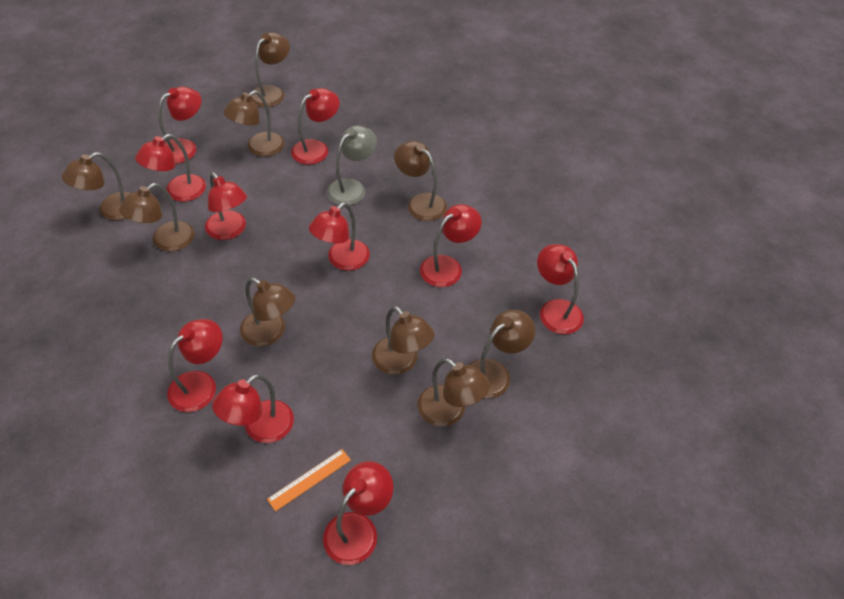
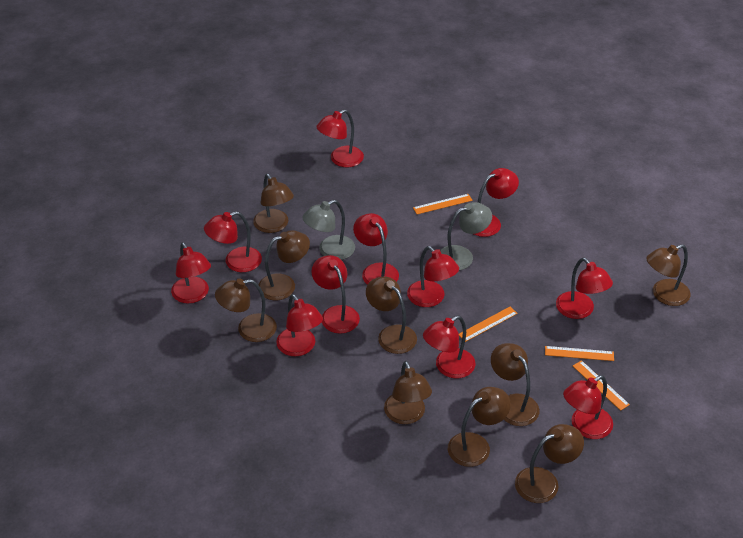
grey lamp: 1 -> 2
orange ruler: 1 -> 4
red lamp: 10 -> 11

